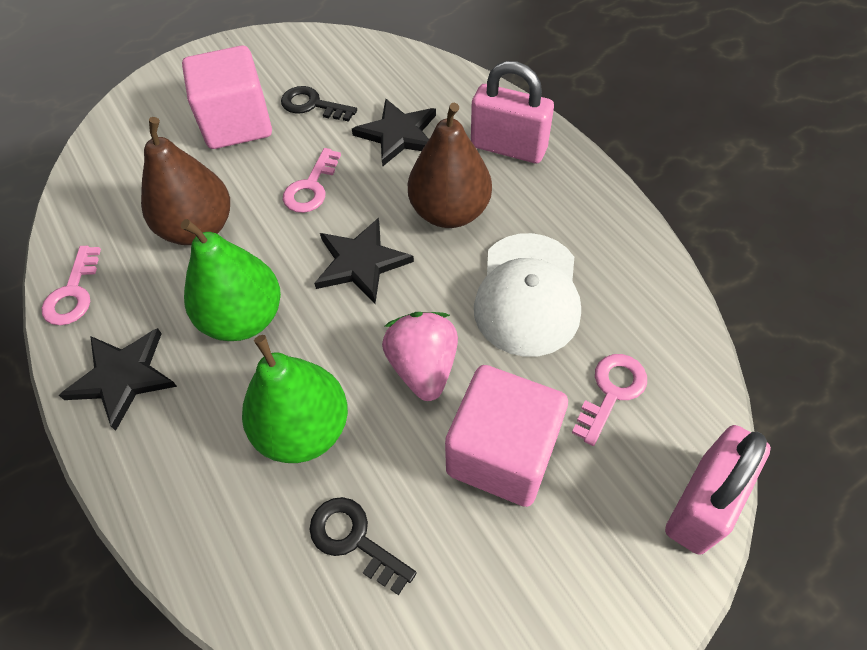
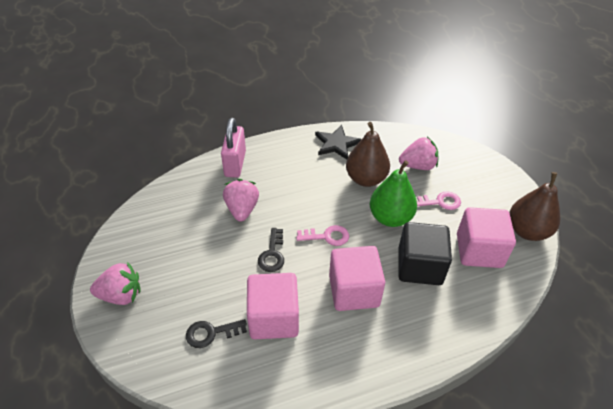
black cube: 0 -> 1
black star: 3 -> 1
green pear: 2 -> 1
pink cube: 2 -> 3
pink key: 3 -> 2
pink padlock: 2 -> 1
pink strawberry: 1 -> 3
white cap: 1 -> 0

